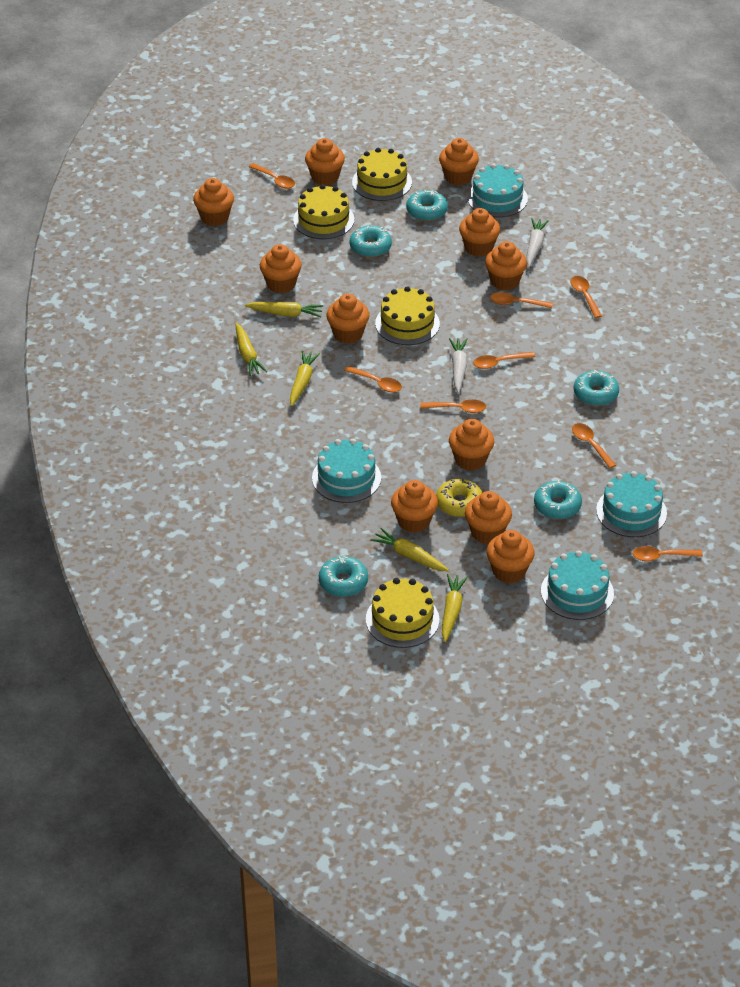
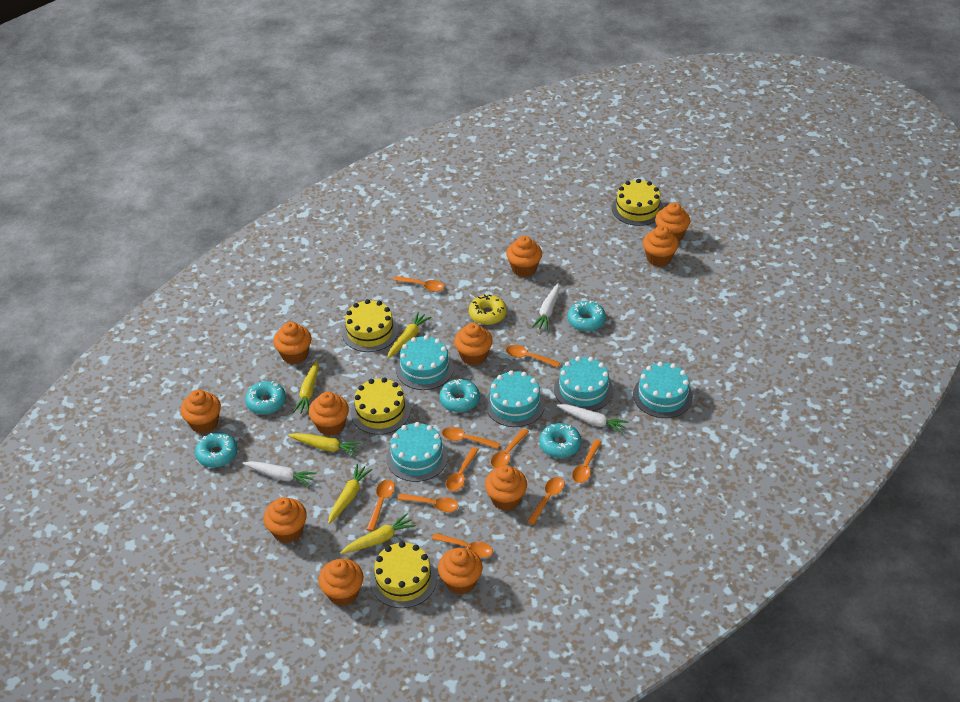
orange spoon: 8 -> 10
turquoise cake: 4 -> 5
white carrot: 2 -> 3

